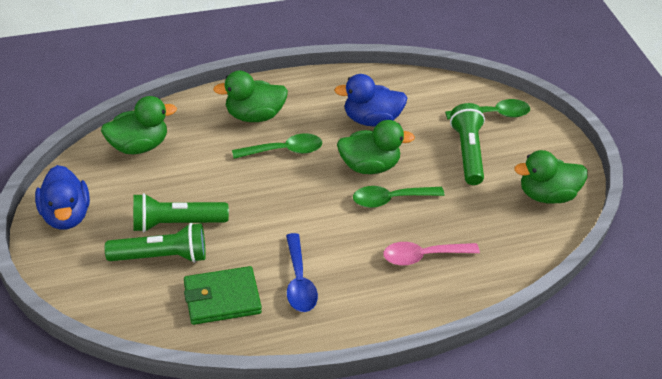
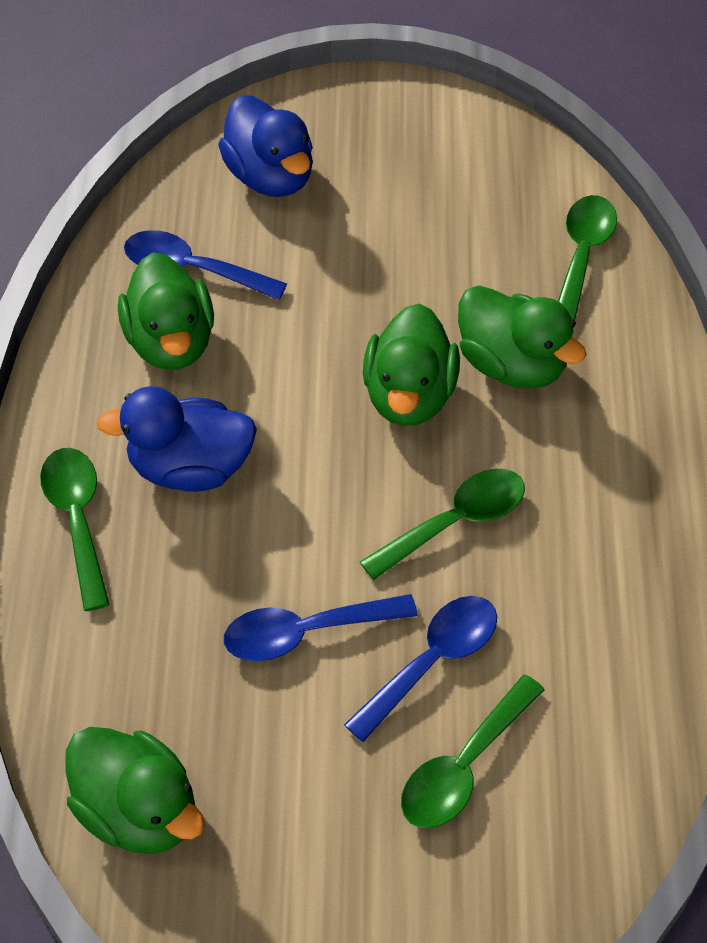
blue spoon: 1 -> 3
green flashlight: 3 -> 0
green spoon: 3 -> 4
green wallet: 1 -> 0
pink spoon: 1 -> 0

